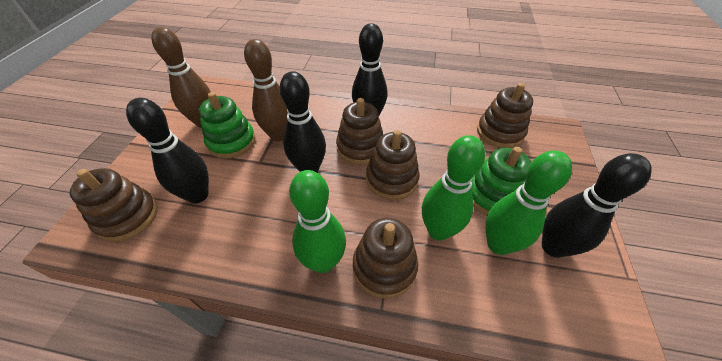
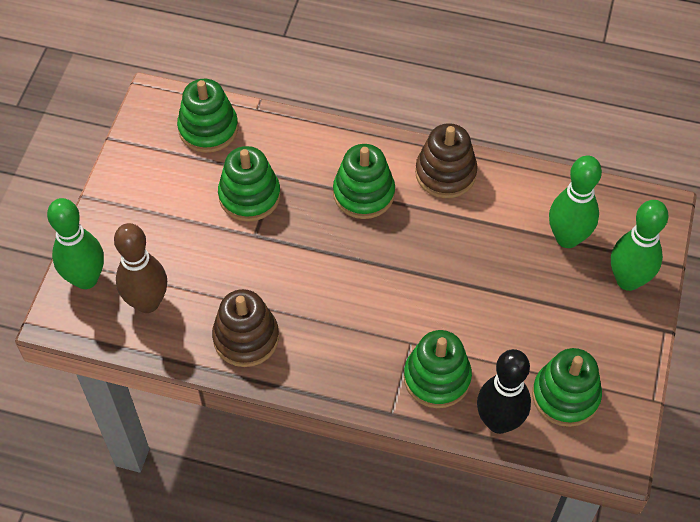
black bowling pin: 4 -> 1
brown bowling pin: 2 -> 1
brown stacking toy: 5 -> 2
green stacking toy: 2 -> 5

